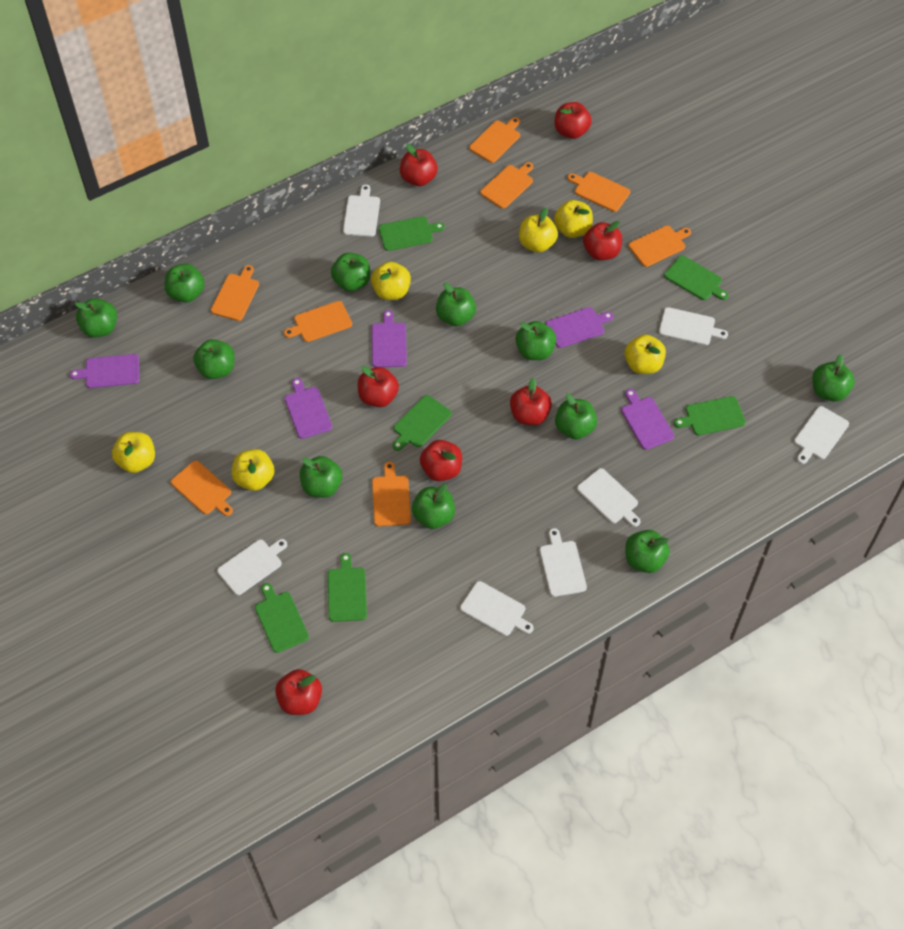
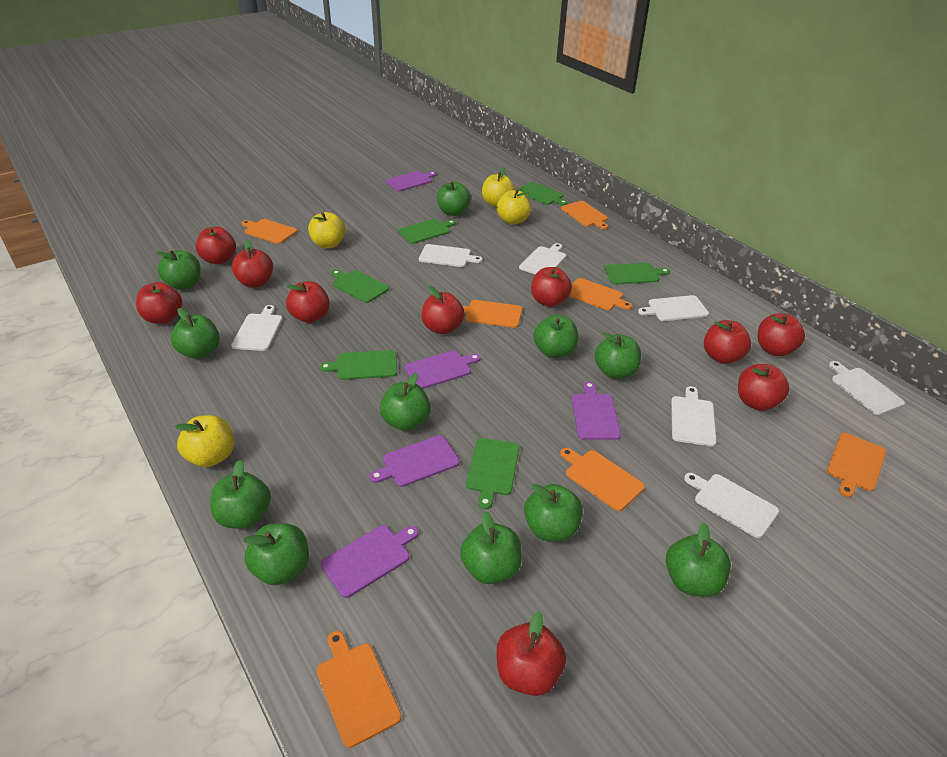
orange cutting board: 8 -> 7
red apple: 7 -> 10
yellow apple: 6 -> 4

